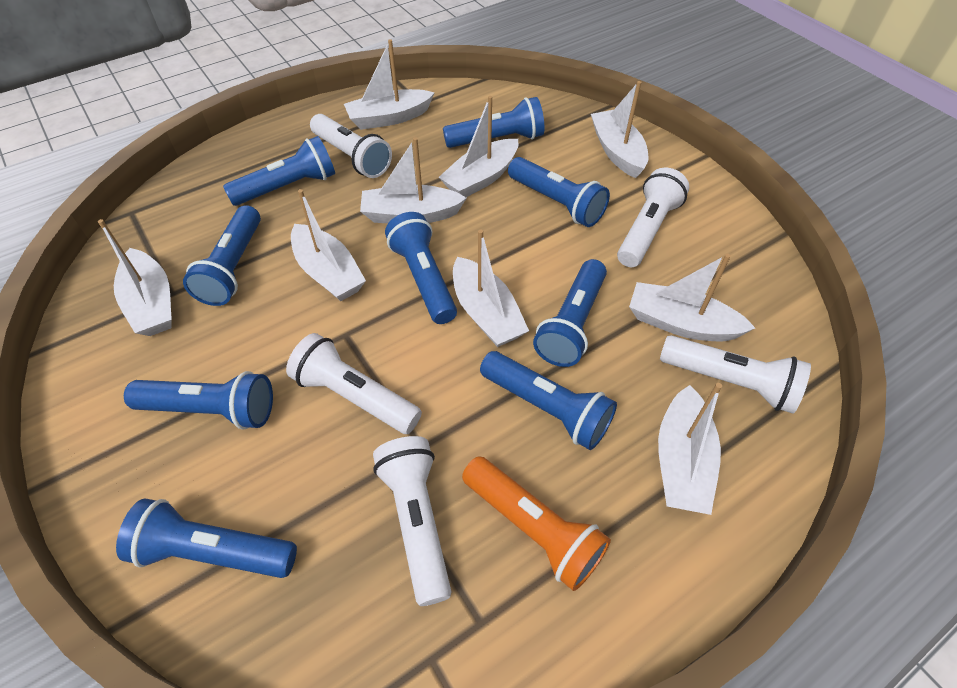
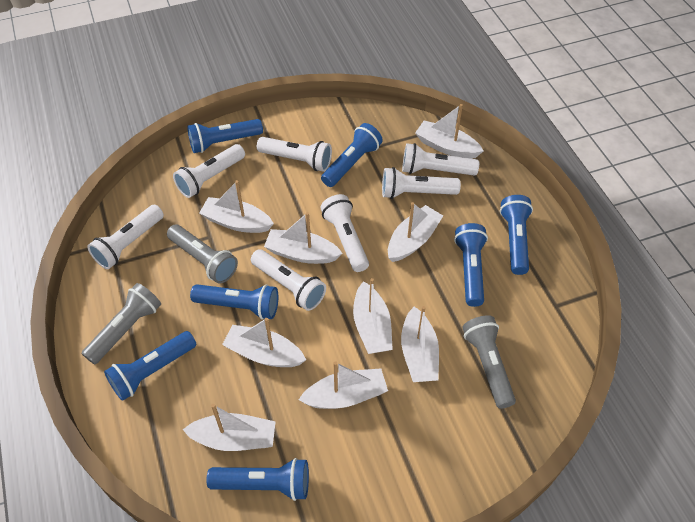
blue flashlight: 9 -> 7
grey flashlight: 0 -> 3
orange flashlight: 1 -> 0
white flashlight: 5 -> 7

